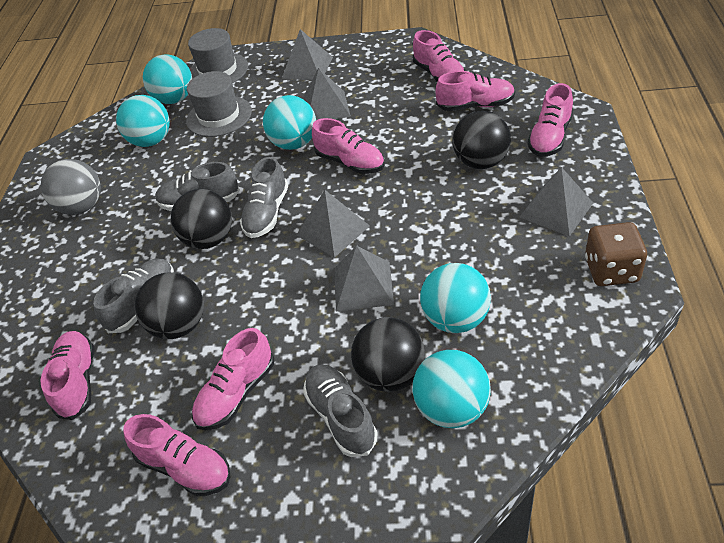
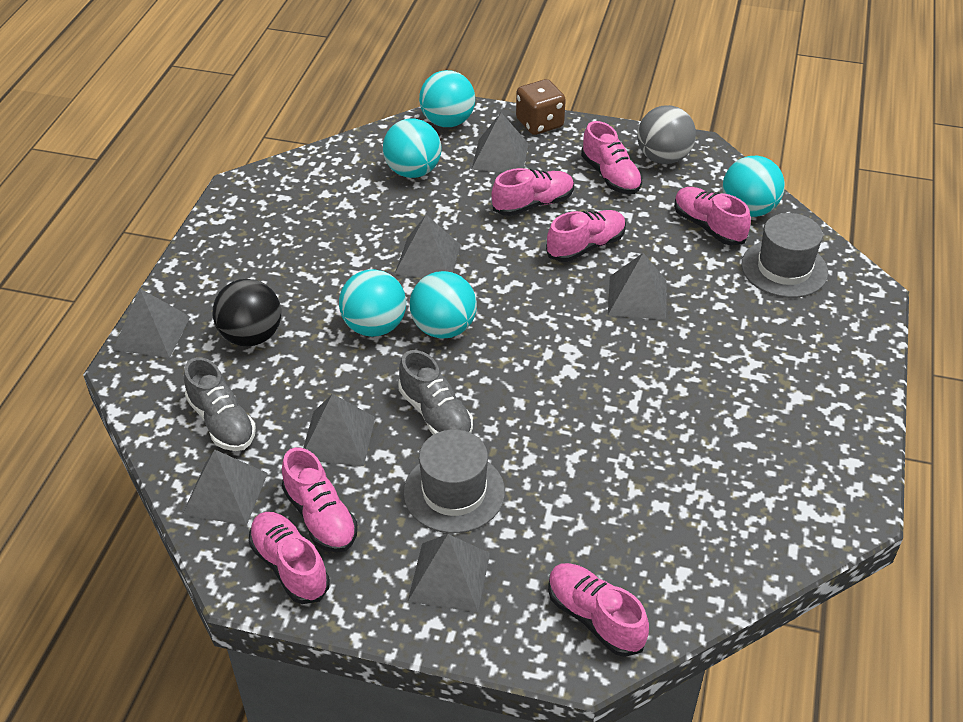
black ball: 4 -> 1
grey pyramid: 5 -> 7
grey shoe: 4 -> 2

